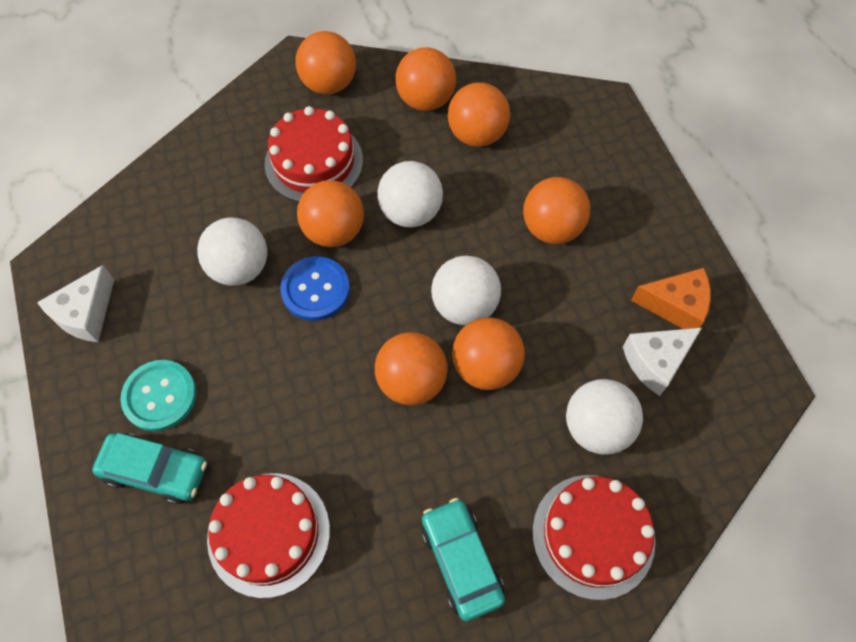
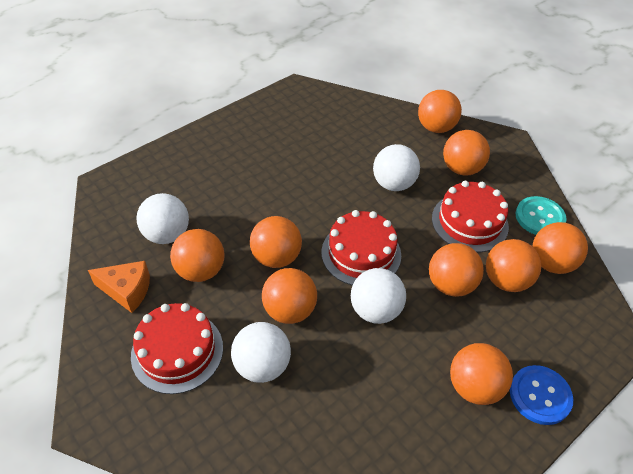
orange ball: 7 -> 9
turquoise car: 2 -> 0
white cheese: 2 -> 0

